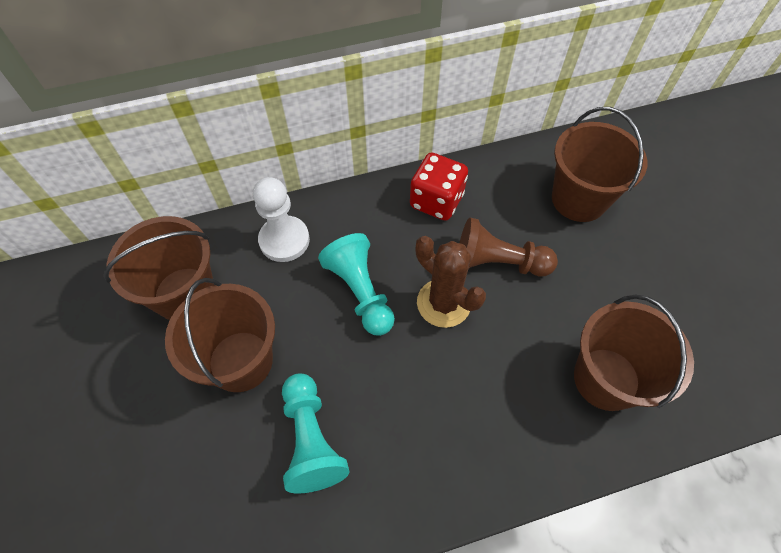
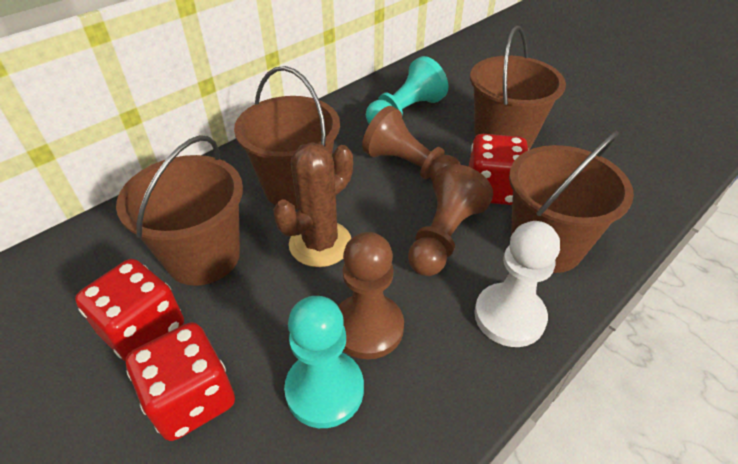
brown pawn: 1 -> 3
red dice: 1 -> 3

